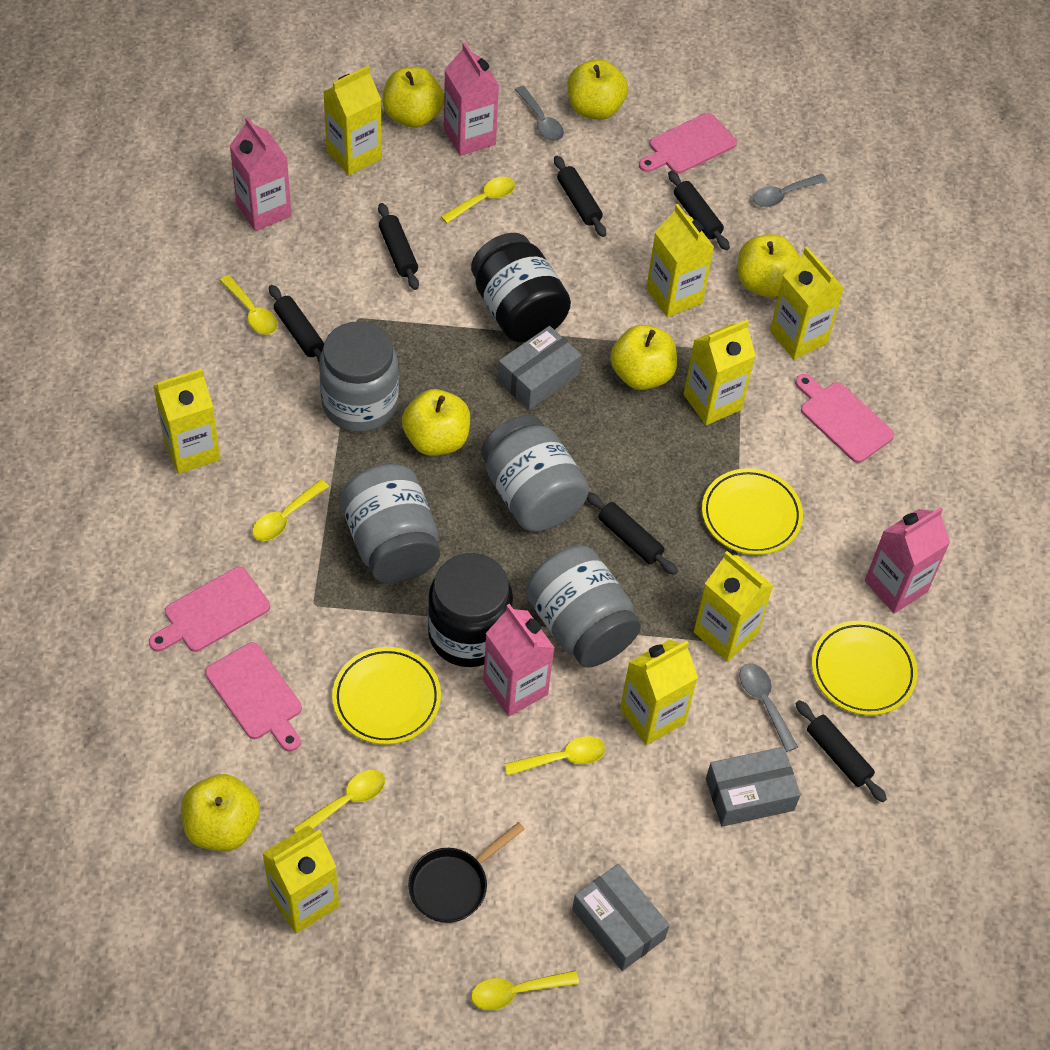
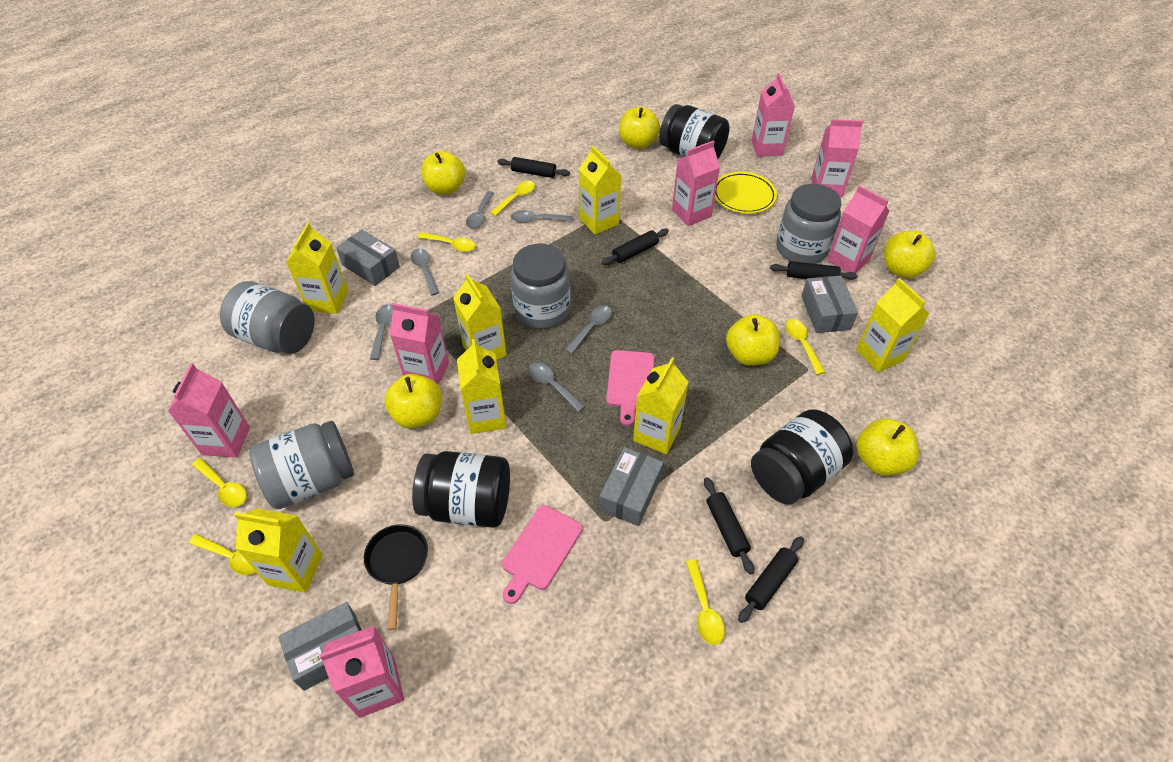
black jar: 2 -> 3
black rolling pin: 6 -> 5
grey box: 3 -> 4
grey spoon: 3 -> 6
pink carton: 4 -> 7
pink cutting board: 4 -> 2
yellow carton: 8 -> 7
yellow plate: 3 -> 1

